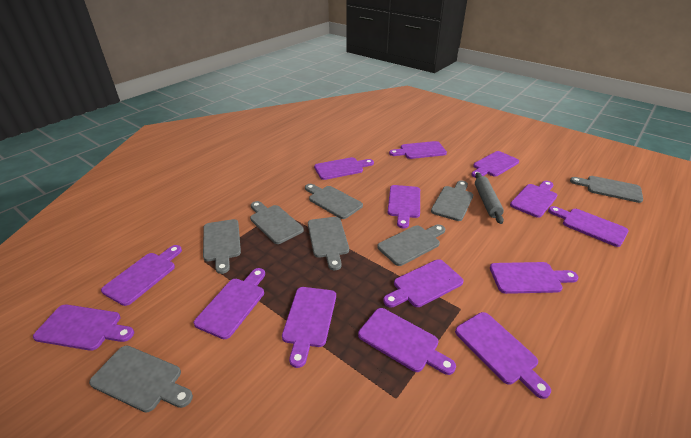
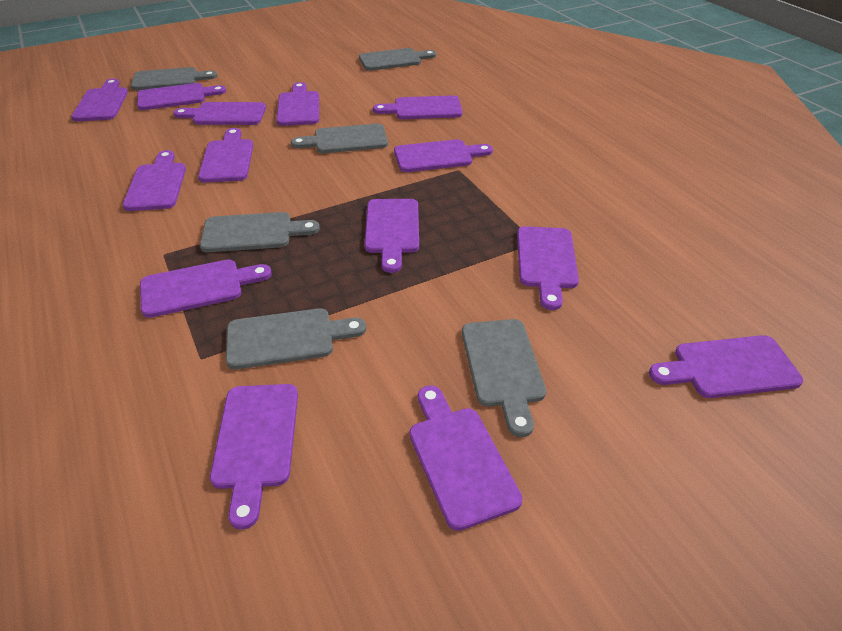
grey cutting board: 8 -> 6
grey rolling pin: 1 -> 0

